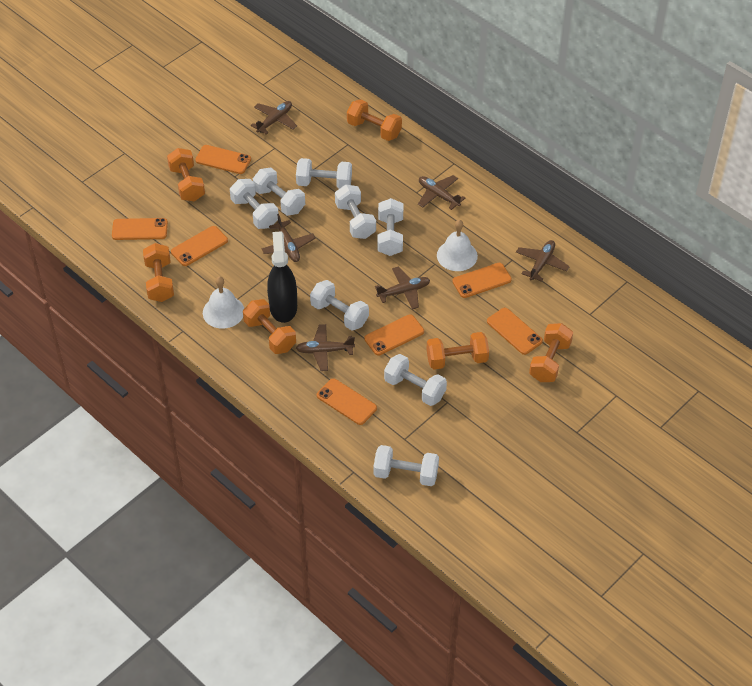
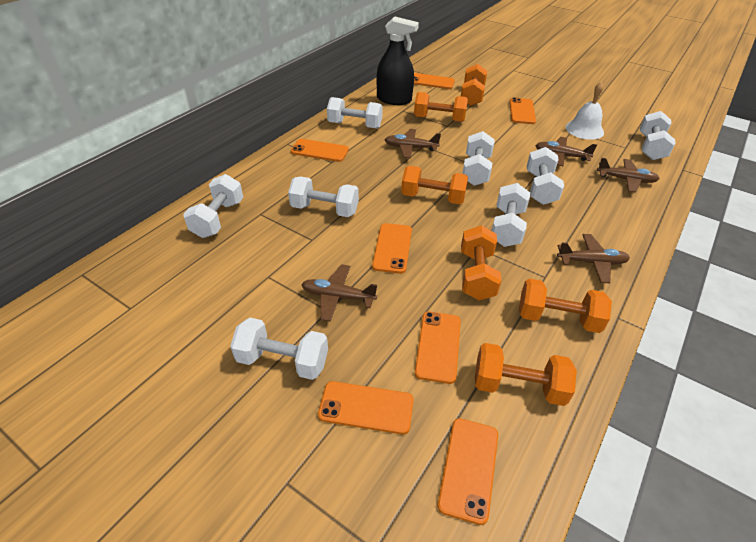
brown plane: 6 -> 5
white bell: 2 -> 1

